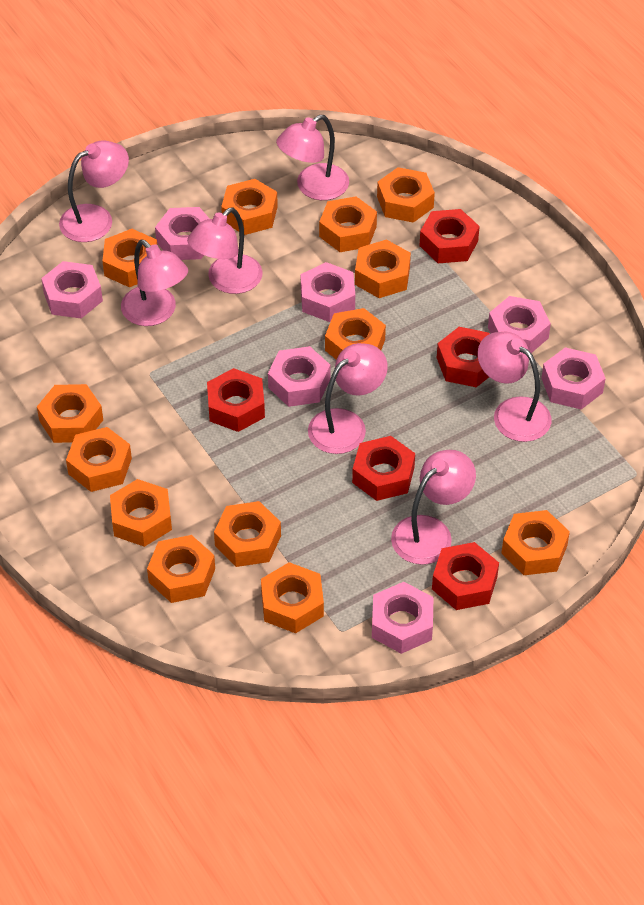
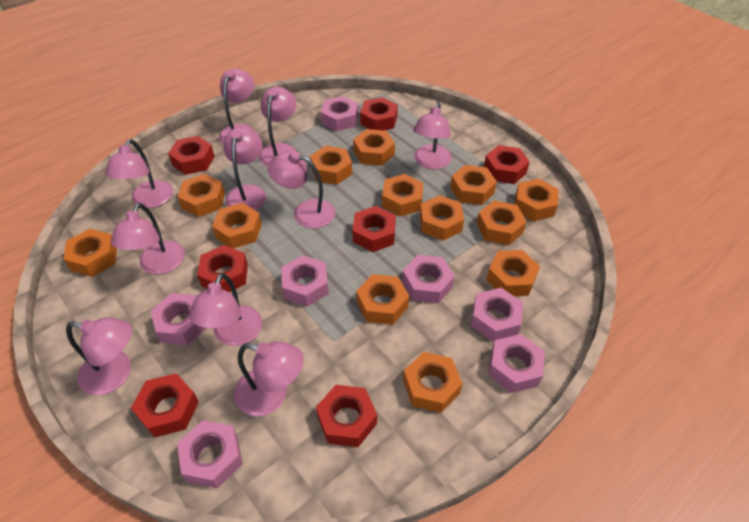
pink lamp: 7 -> 10
red nut: 5 -> 7

